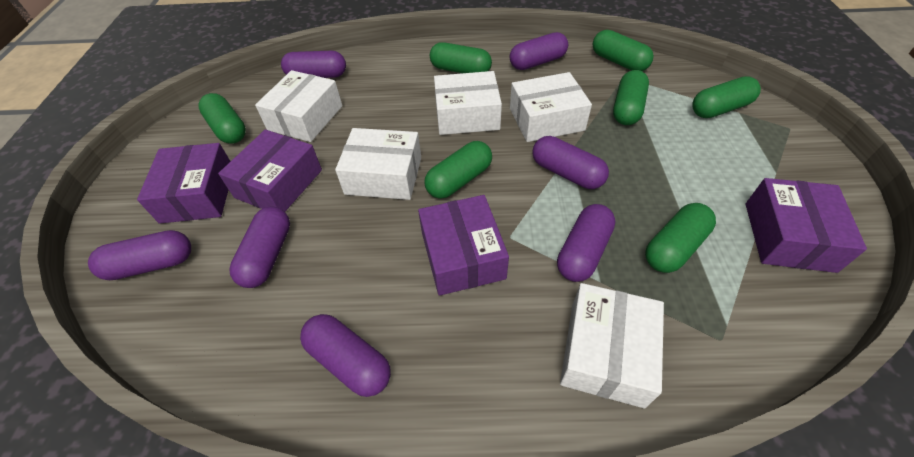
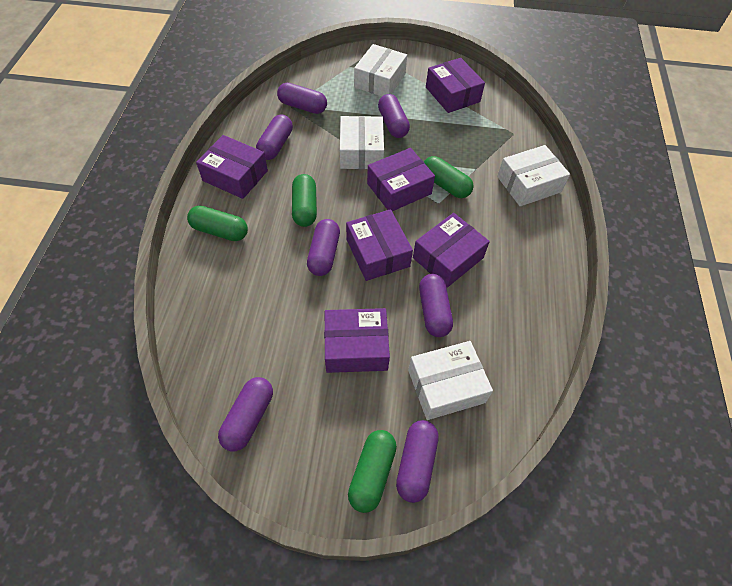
green capsule: 7 -> 4
purple box: 4 -> 6
white box: 5 -> 4

